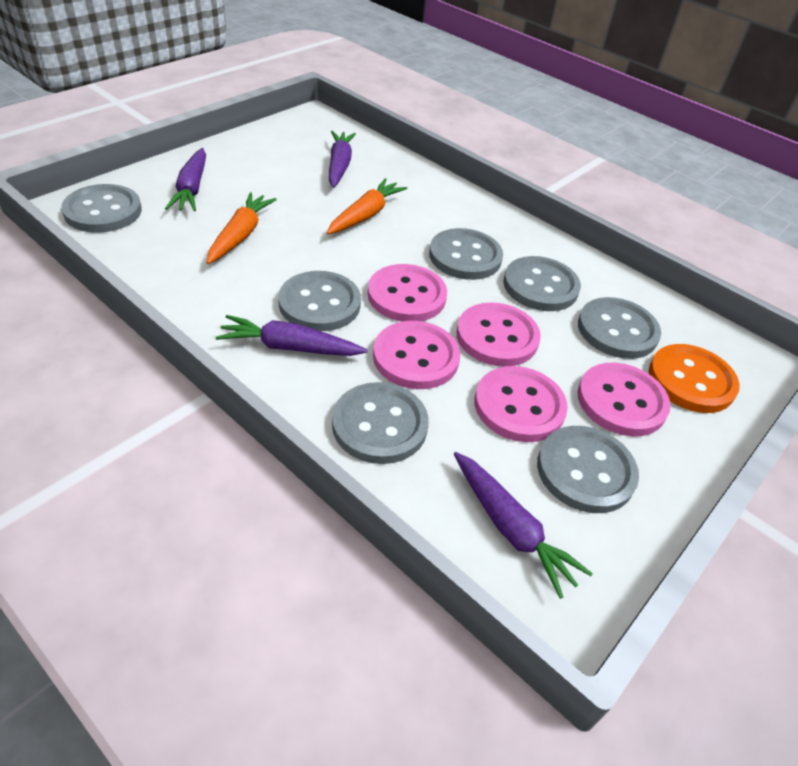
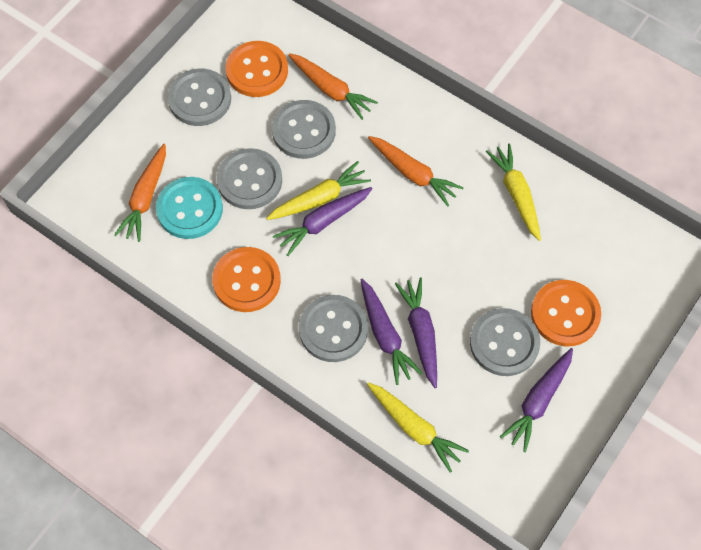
grey button: 7 -> 5
orange button: 1 -> 3
orange carrot: 2 -> 3
pink button: 5 -> 0
turquoise button: 0 -> 1
yellow carrot: 0 -> 3

